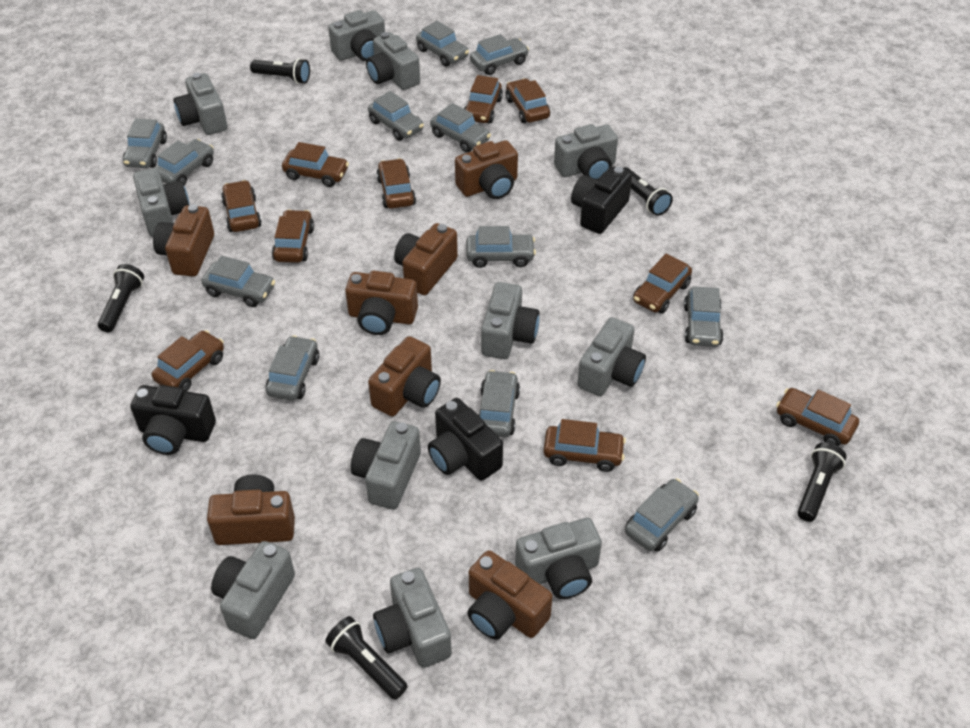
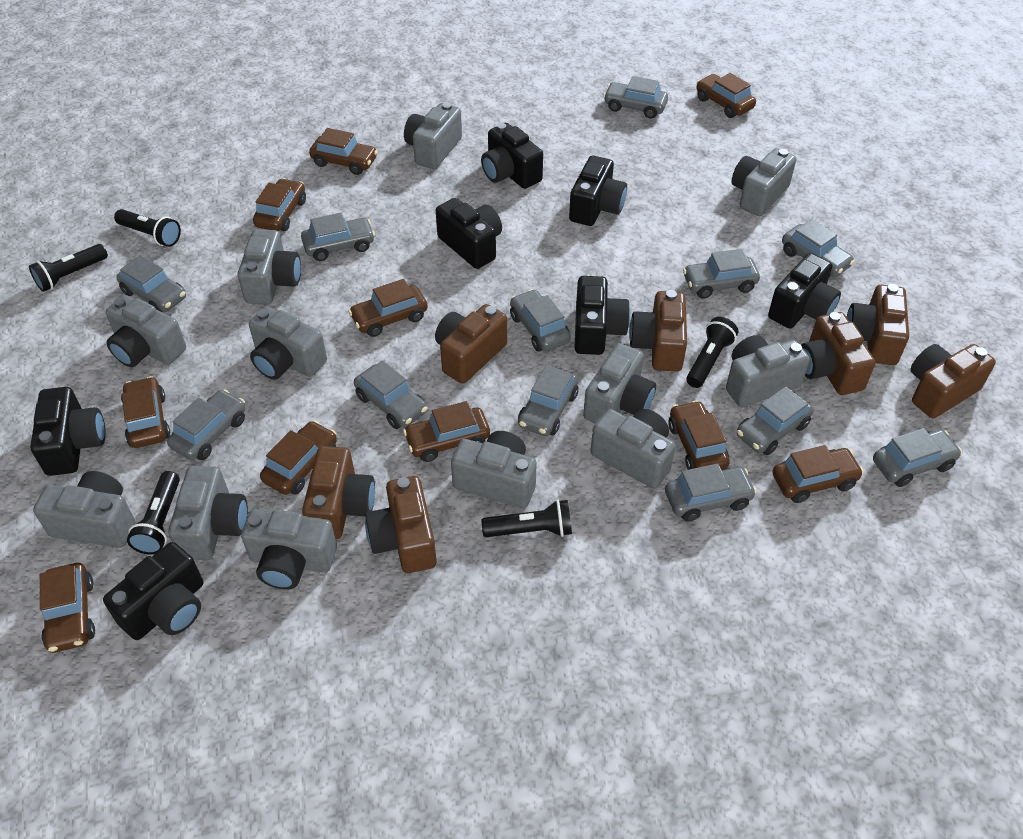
black camera: 3 -> 7
grey camera: 11 -> 12

